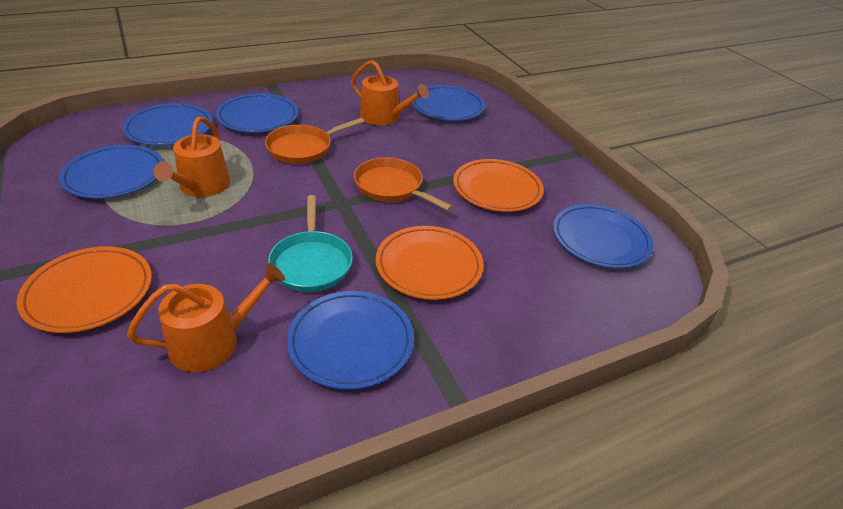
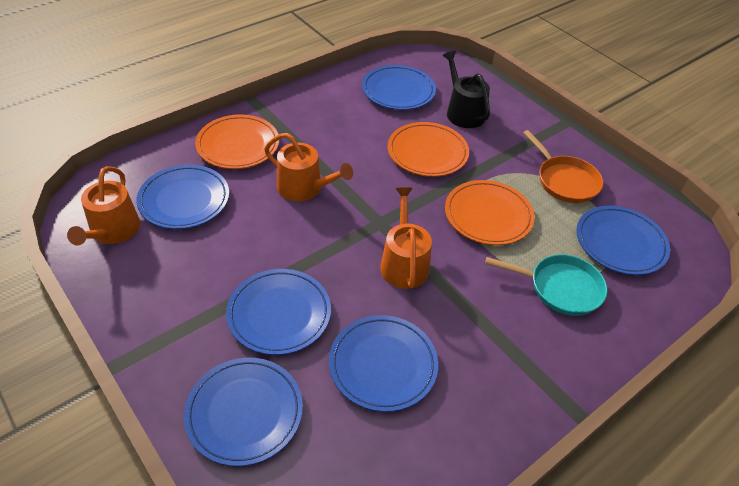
black watering can: 0 -> 1
orange pan: 2 -> 1

